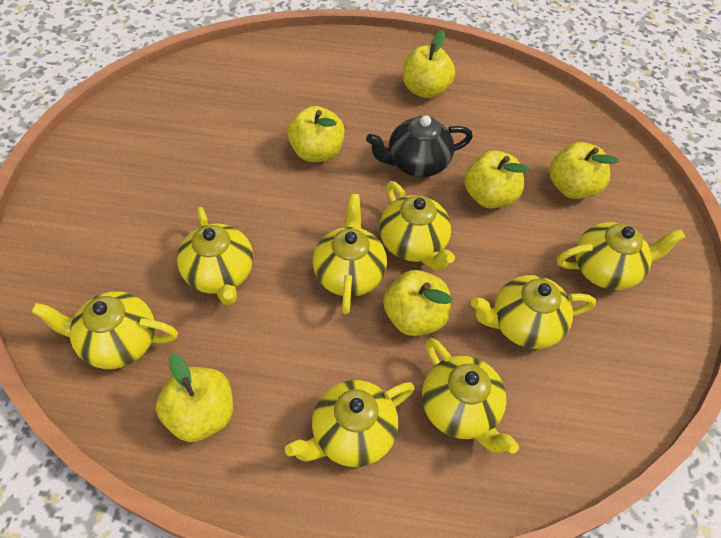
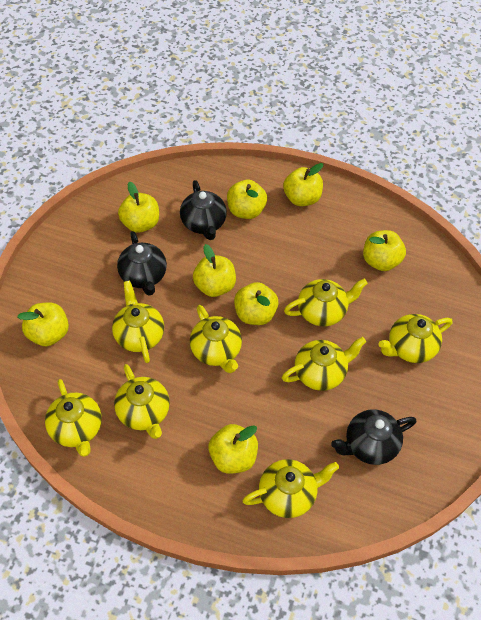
black teapot: 1 -> 3
yellow apple: 6 -> 8

